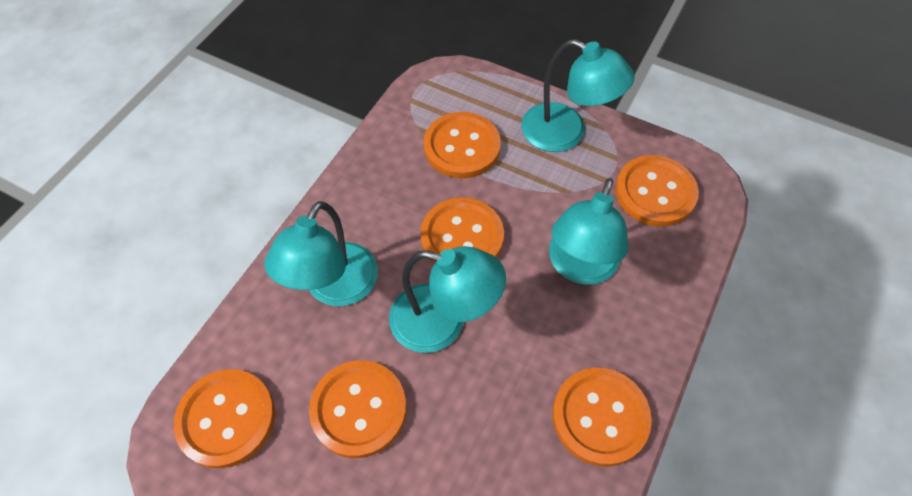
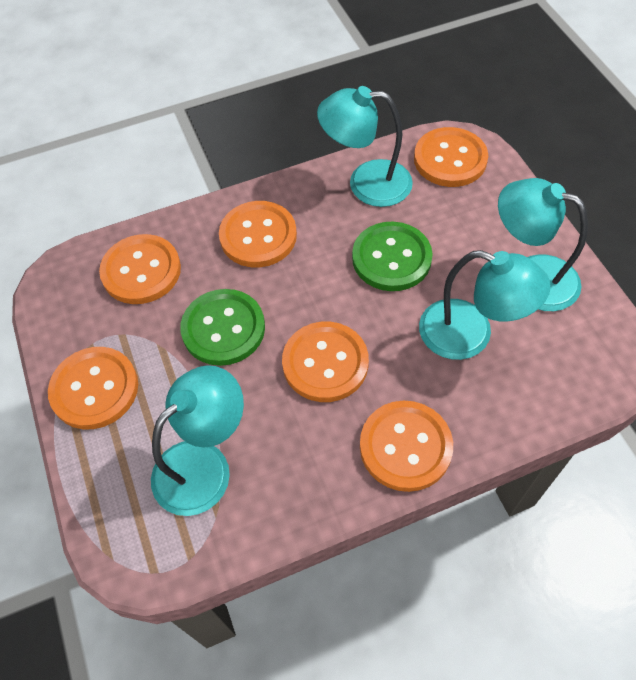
green button: 0 -> 2

